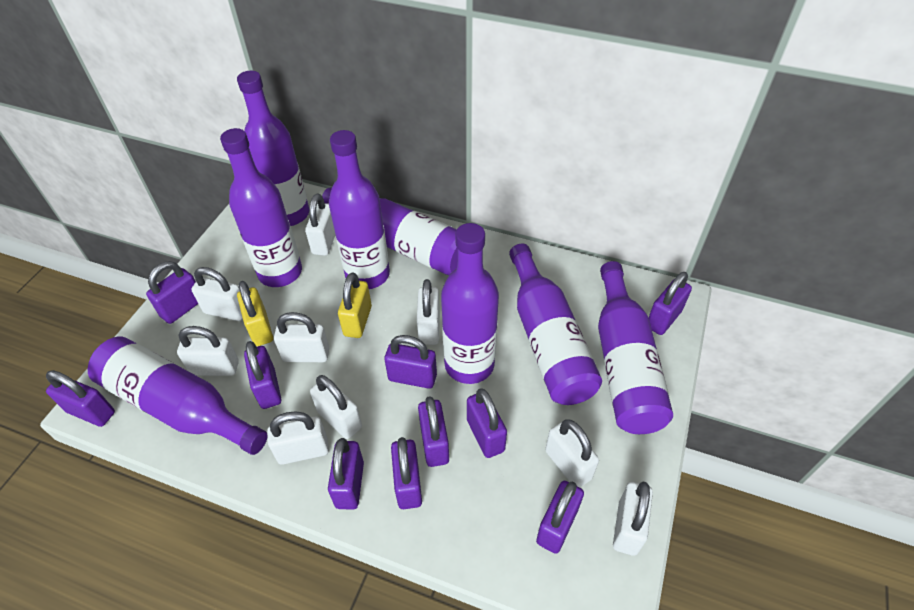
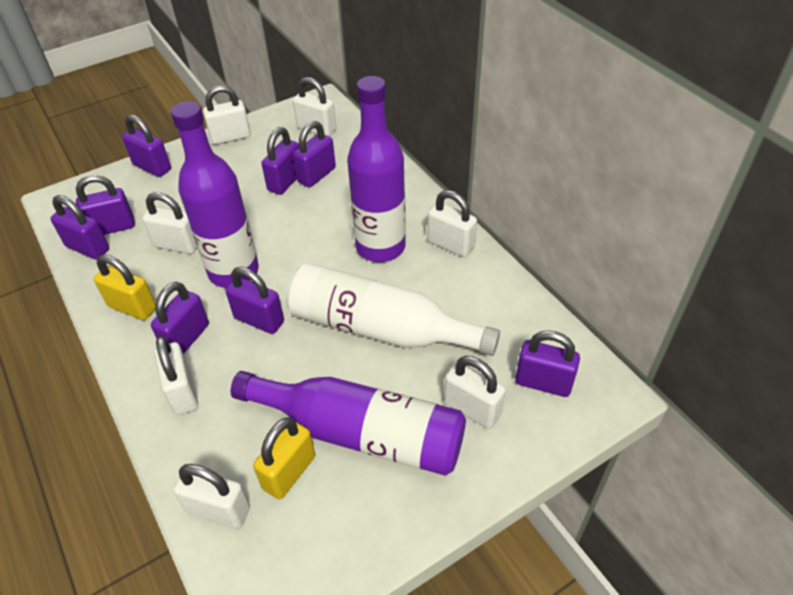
purple bottle: 8 -> 3
purple padlock: 10 -> 8
white bottle: 0 -> 1
white padlock: 9 -> 7

